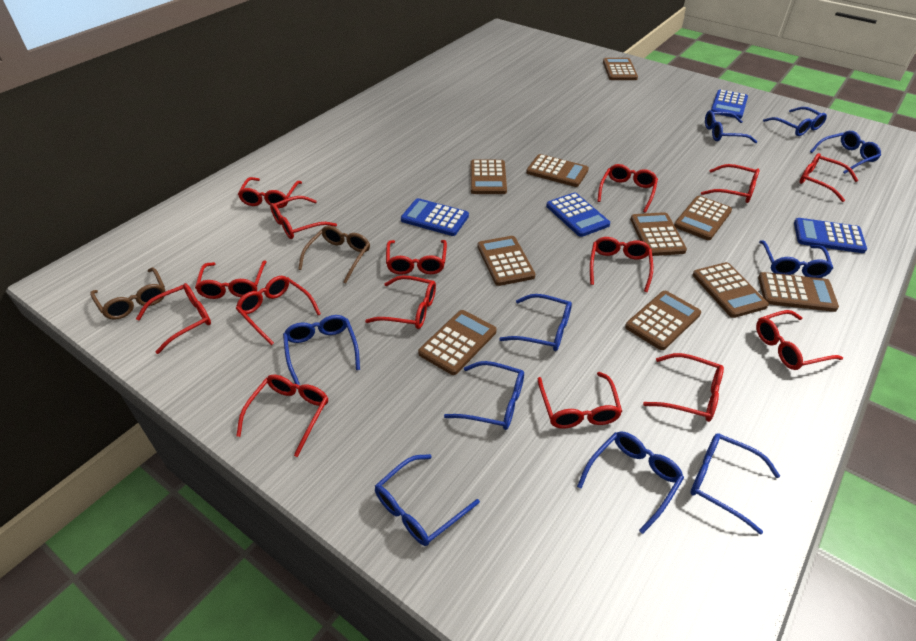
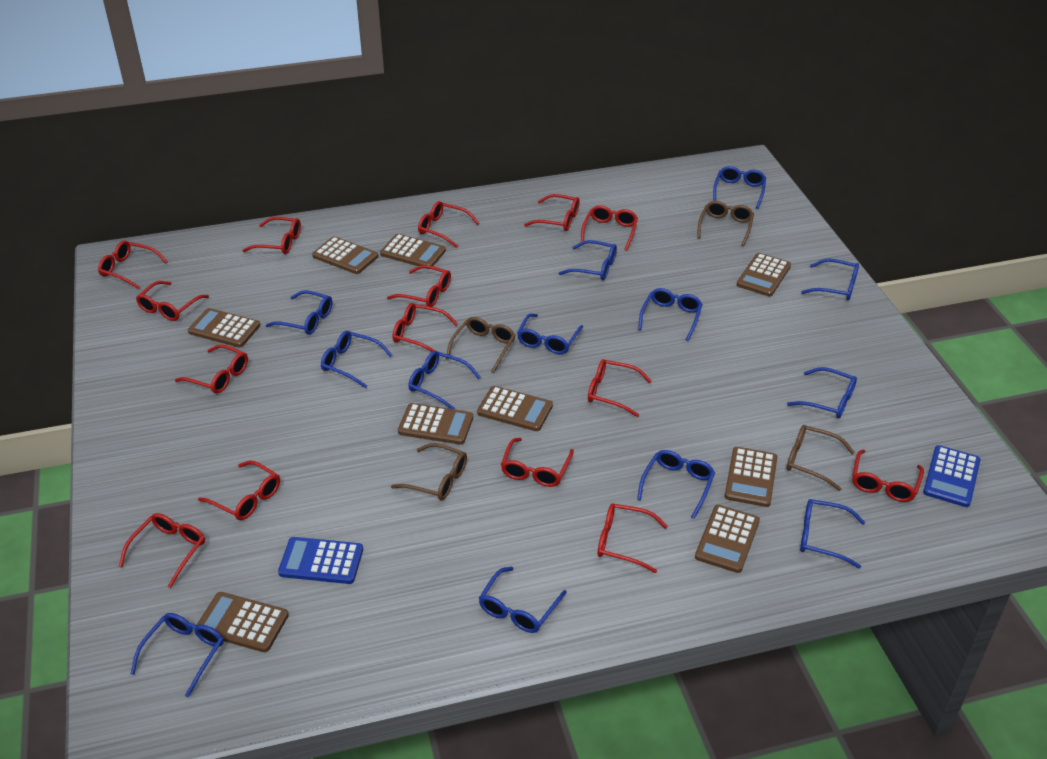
blue calculator: 4 -> 2
blue glasses: 10 -> 13
brown calculator: 10 -> 9
brown glasses: 2 -> 4

